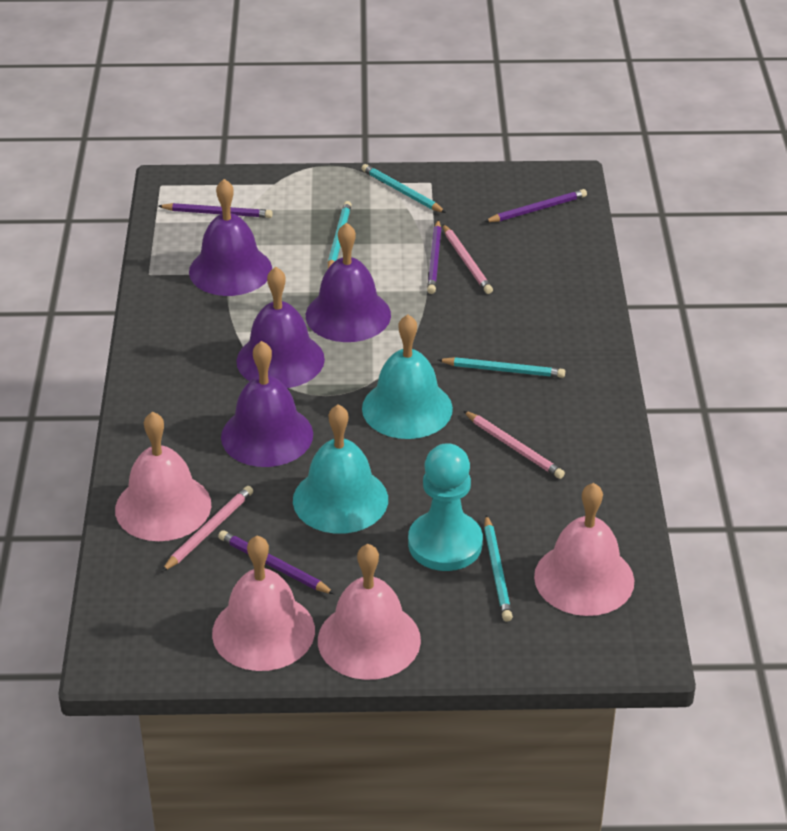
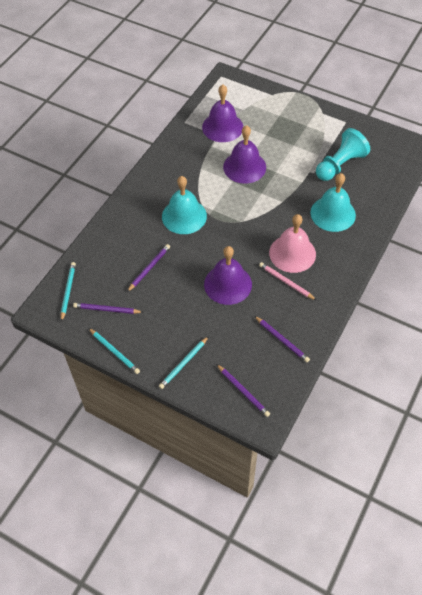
pink bell: 4 -> 1
pink pencil: 3 -> 1
purple bell: 4 -> 3
turquoise pencil: 4 -> 3

